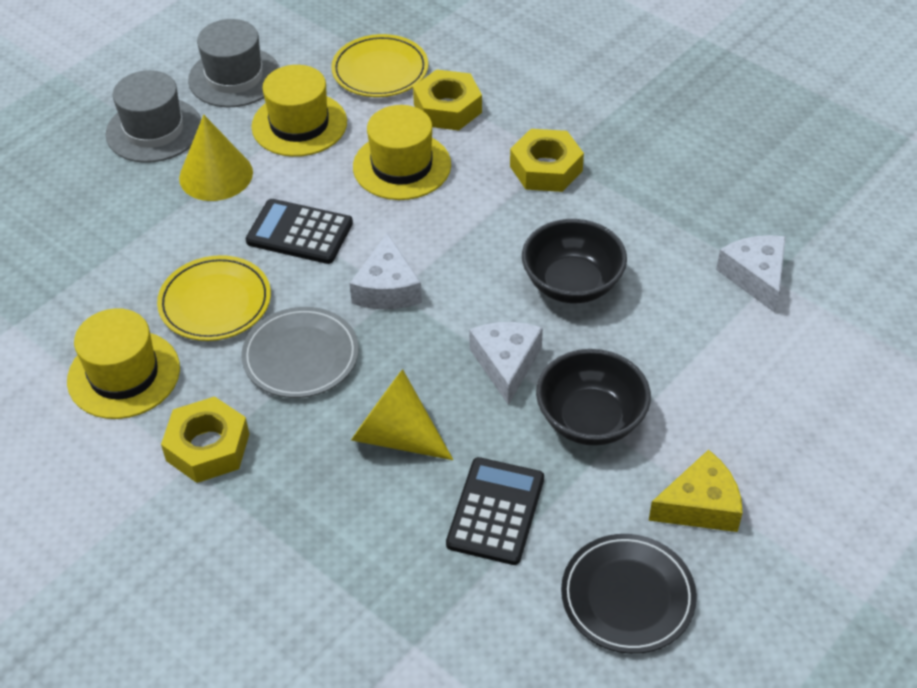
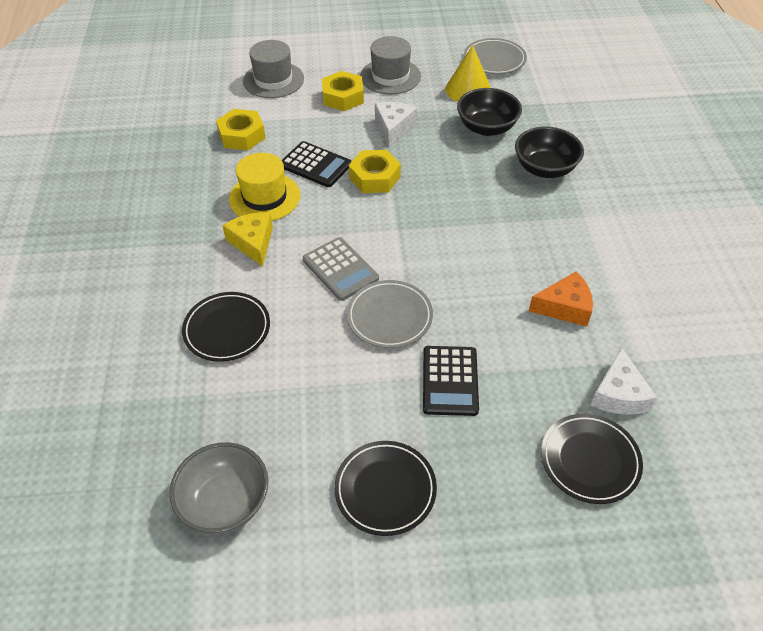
black plate: 1 -> 3
grey bowl: 0 -> 1
grey calculator: 0 -> 1
grey plate: 1 -> 2
orange cheese: 0 -> 1
white cheese: 3 -> 2
yellow cone: 2 -> 1
yellow hat: 3 -> 1
yellow plate: 2 -> 0

